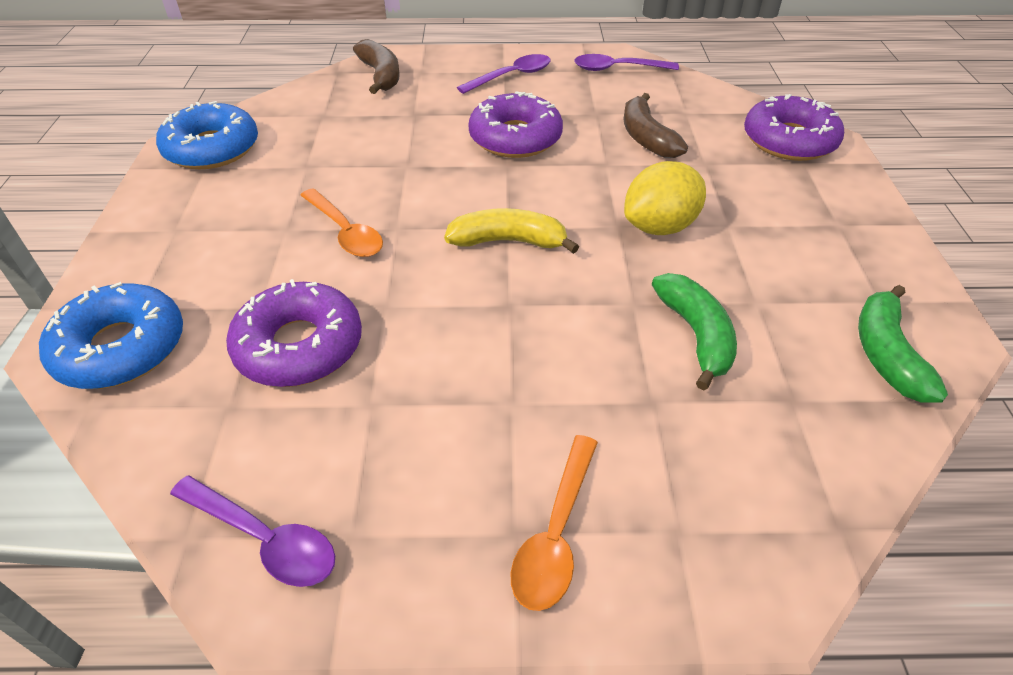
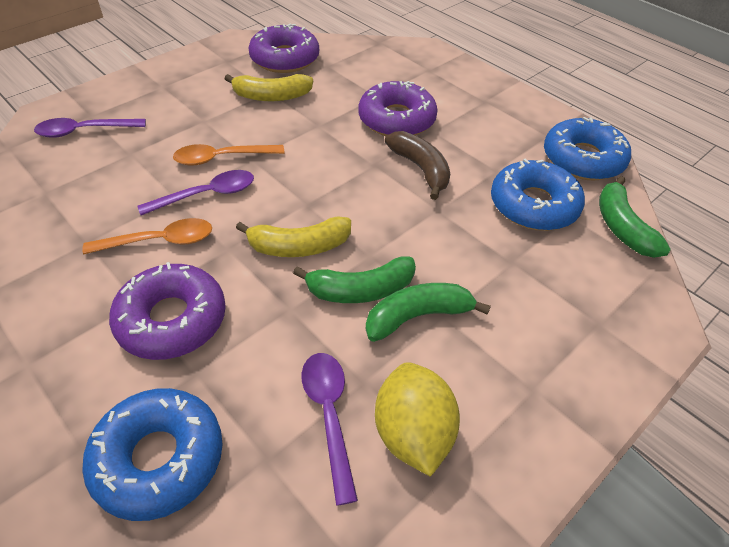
blue donut: 2 -> 3
brown banana: 2 -> 1
green banana: 2 -> 3
yellow banana: 1 -> 2

